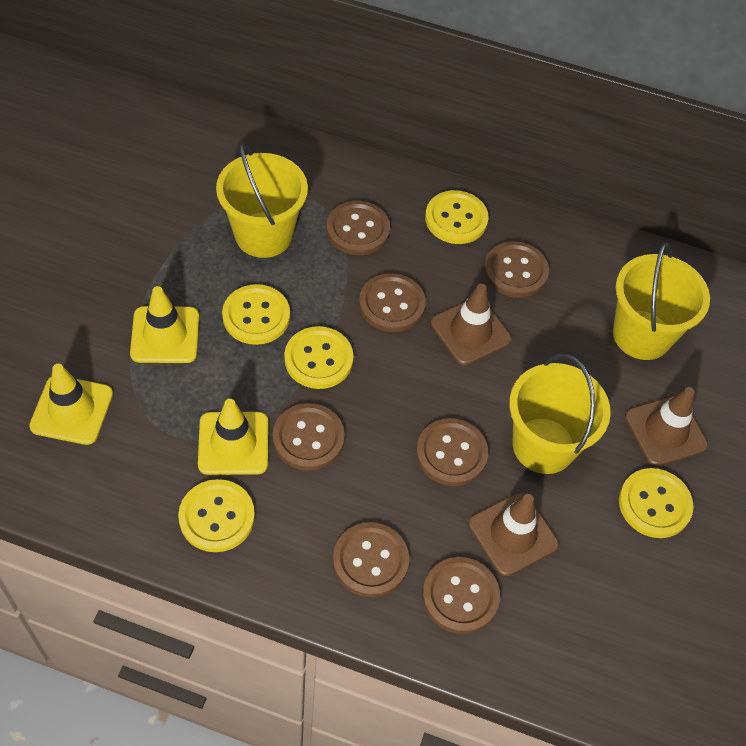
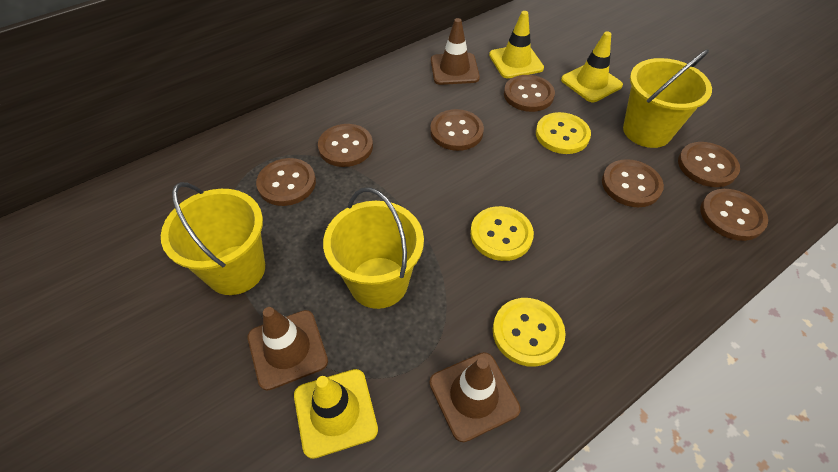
yellow button: 5 -> 3

